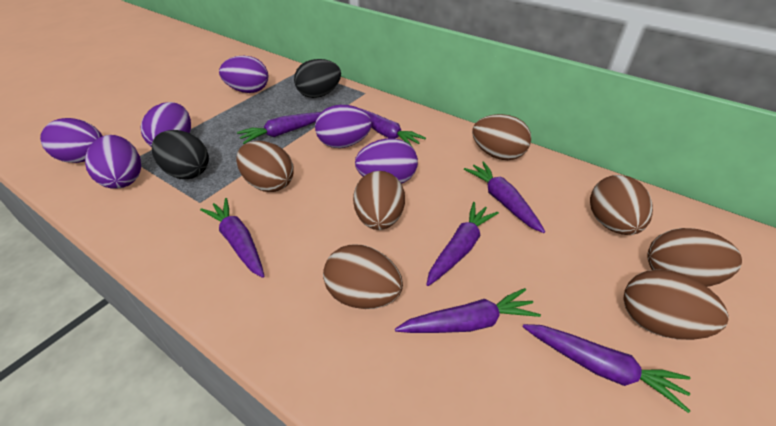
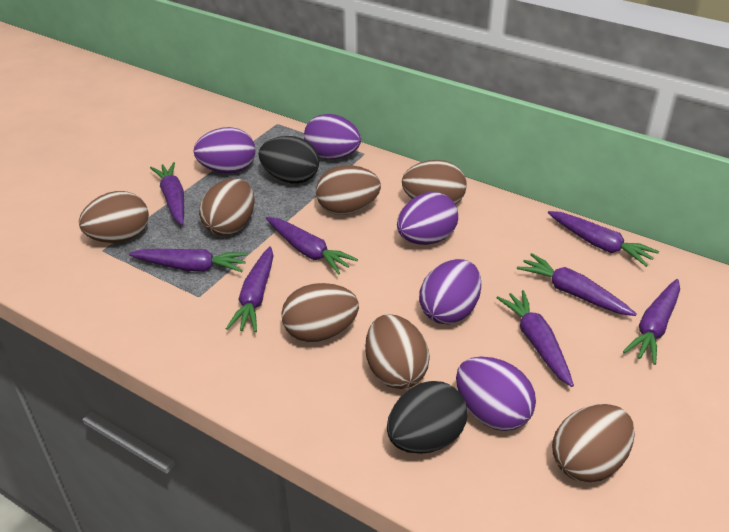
purple carrot: 7 -> 8
purple egg: 6 -> 5

